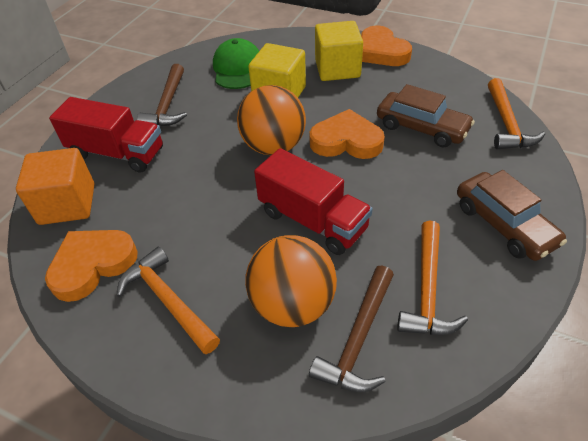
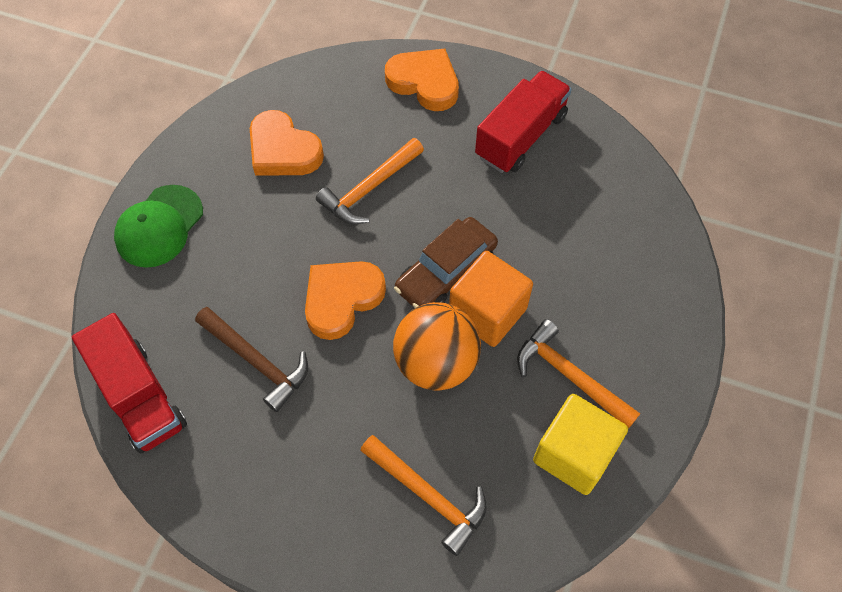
brown car: 2 -> 1
brown hammer: 2 -> 1
orange ball: 2 -> 1
yellow cube: 2 -> 1

